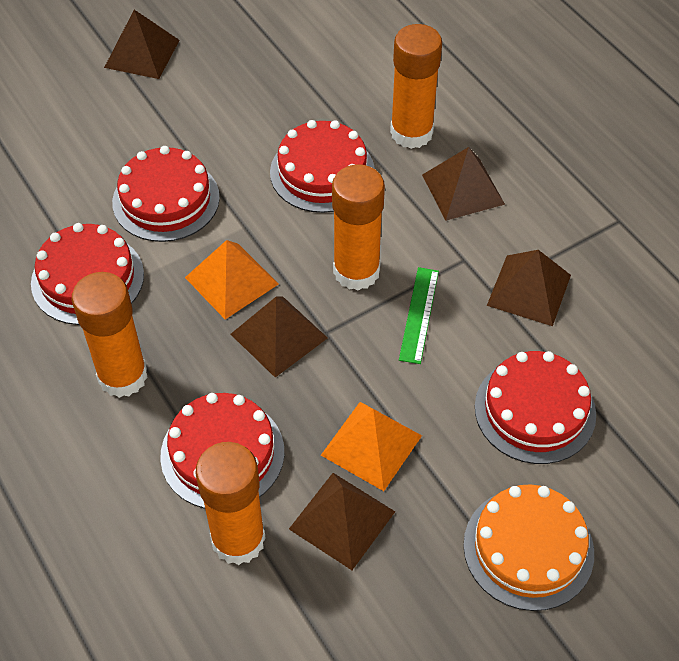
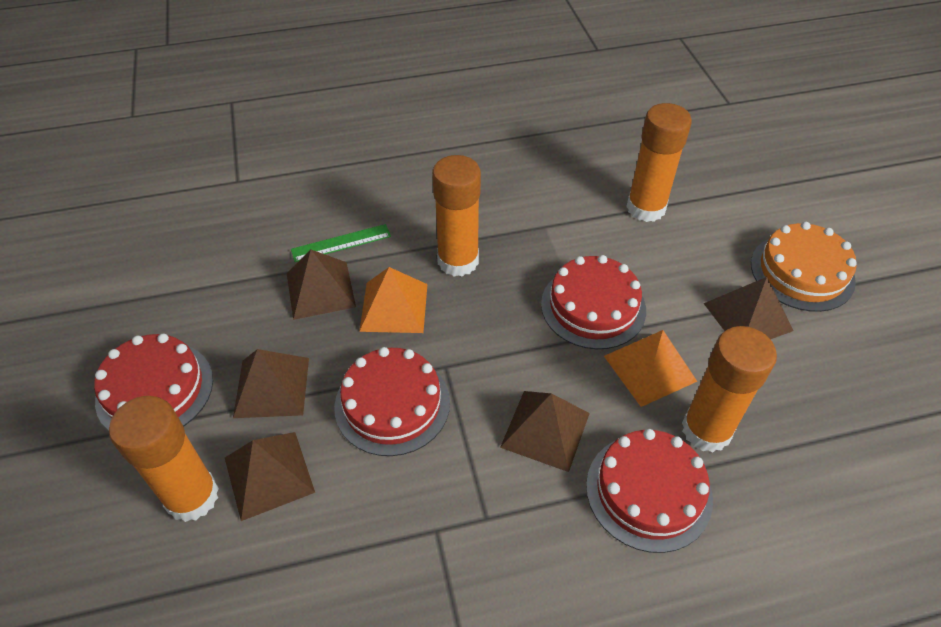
red cake: 5 -> 4

